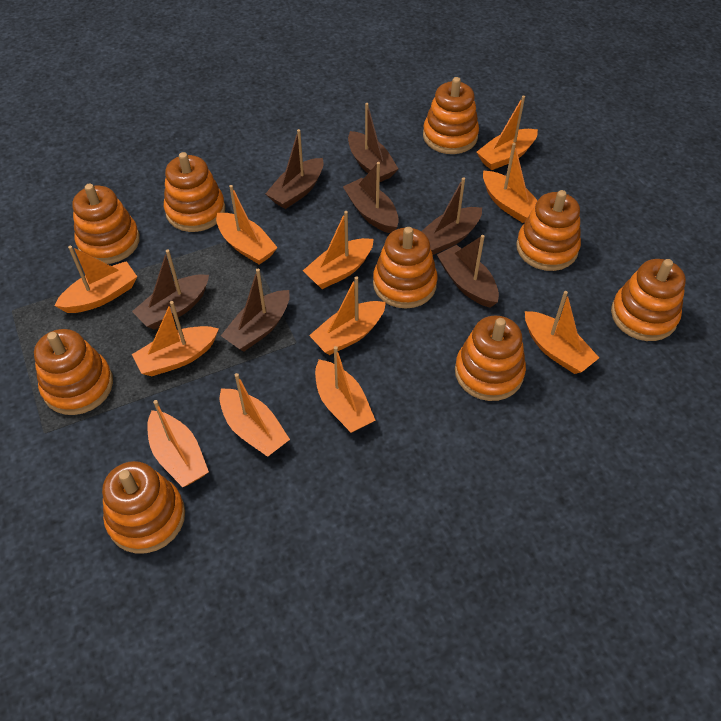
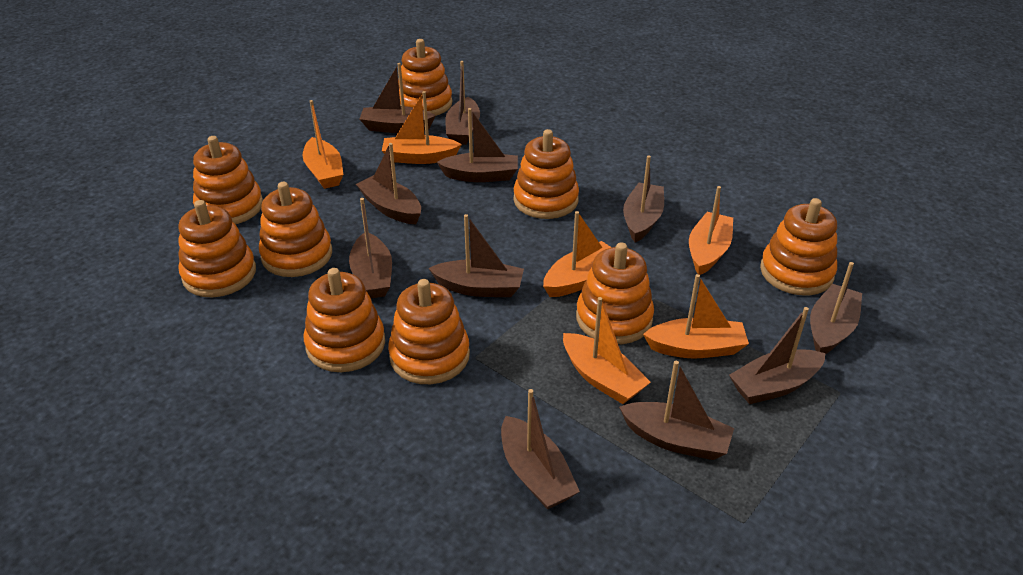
brown boat: 7 -> 11
orange boat: 11 -> 6

